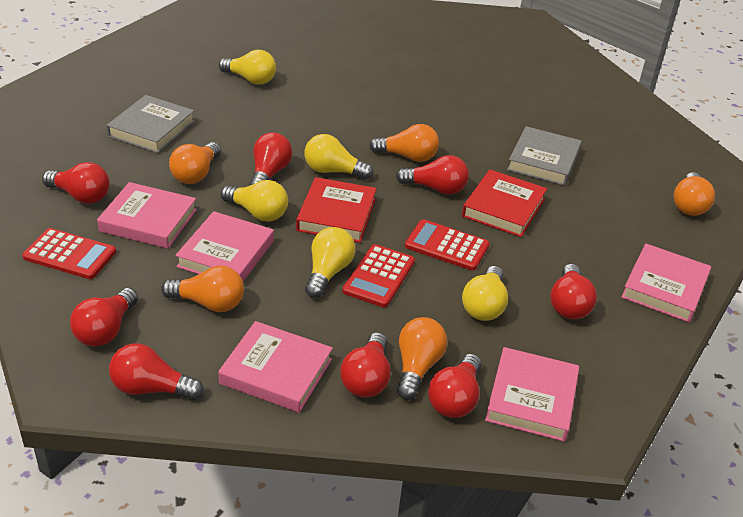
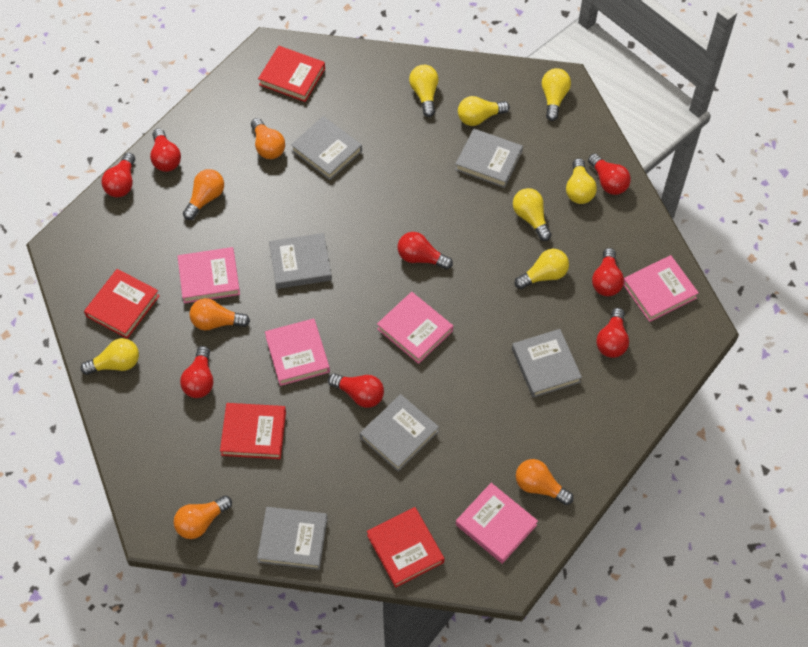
grey book: 2 -> 6
red book: 2 -> 4
red calculator: 3 -> 0
yellow light bulb: 5 -> 7

